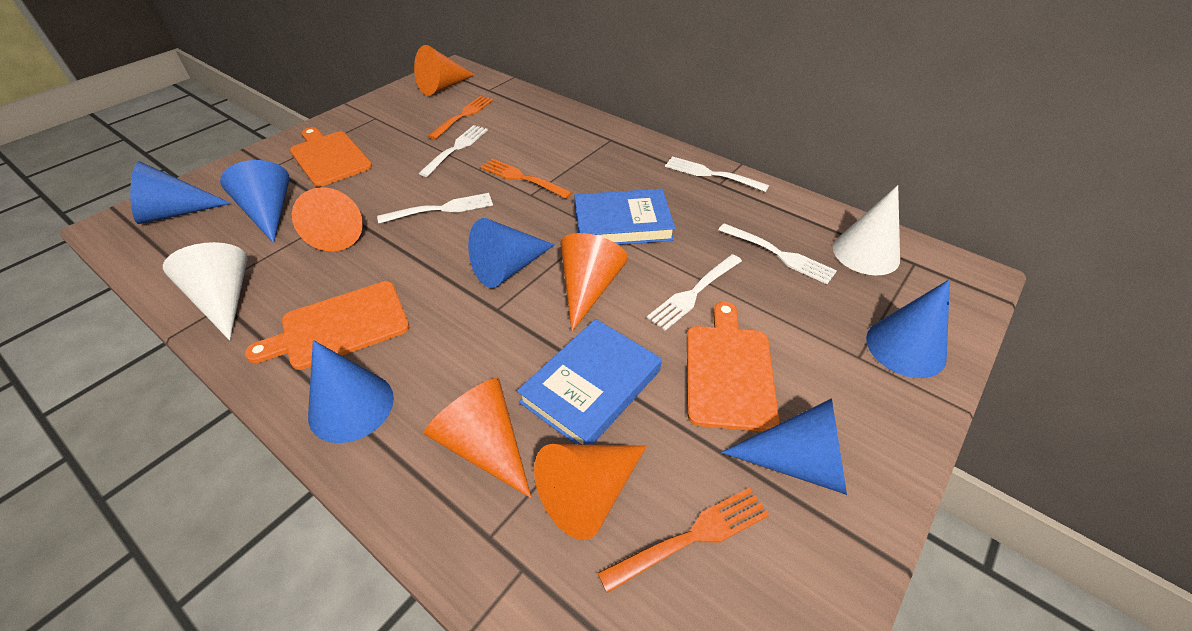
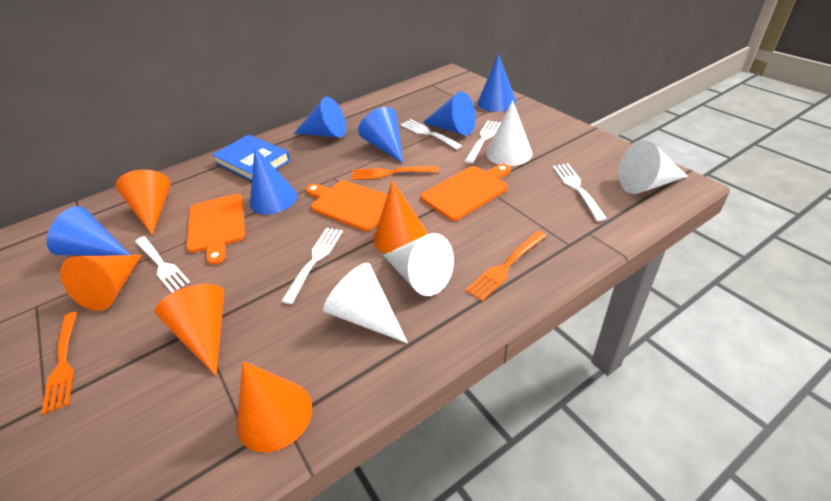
blue book: 2 -> 1
white cone: 2 -> 4

